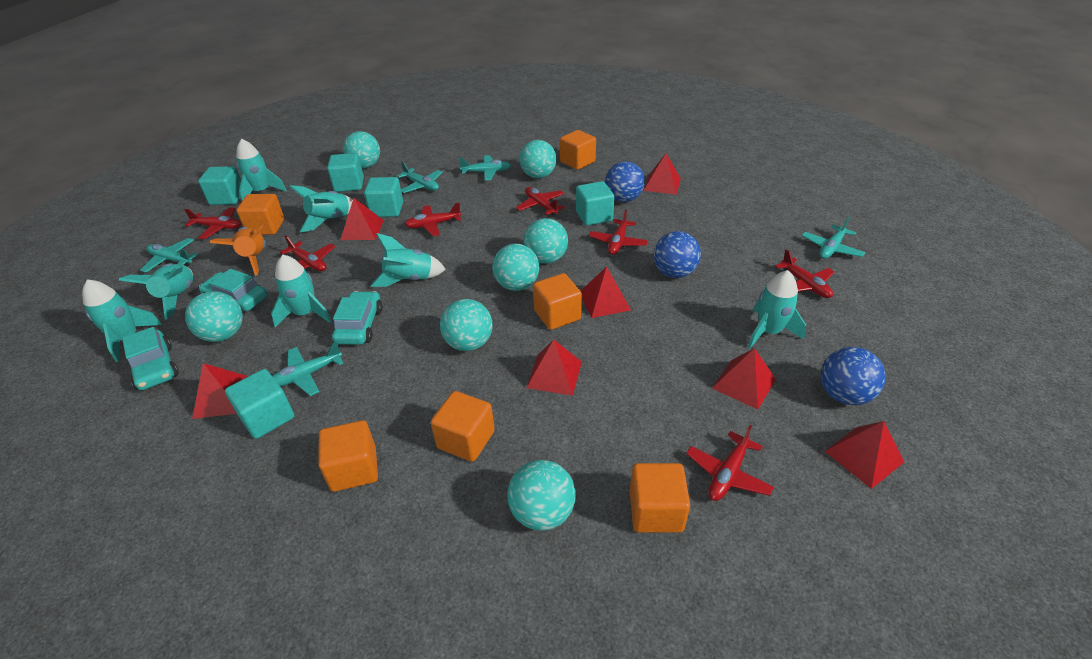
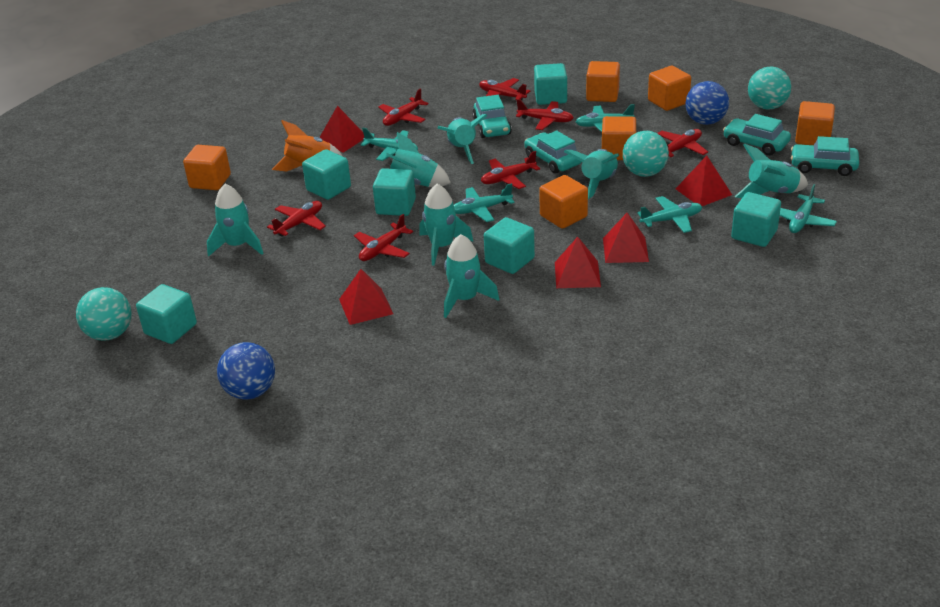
blue ball: 3 -> 2
red pyramid: 7 -> 5
turquoise ball: 7 -> 3
turquoise car: 3 -> 4
turquoise cube: 5 -> 6

